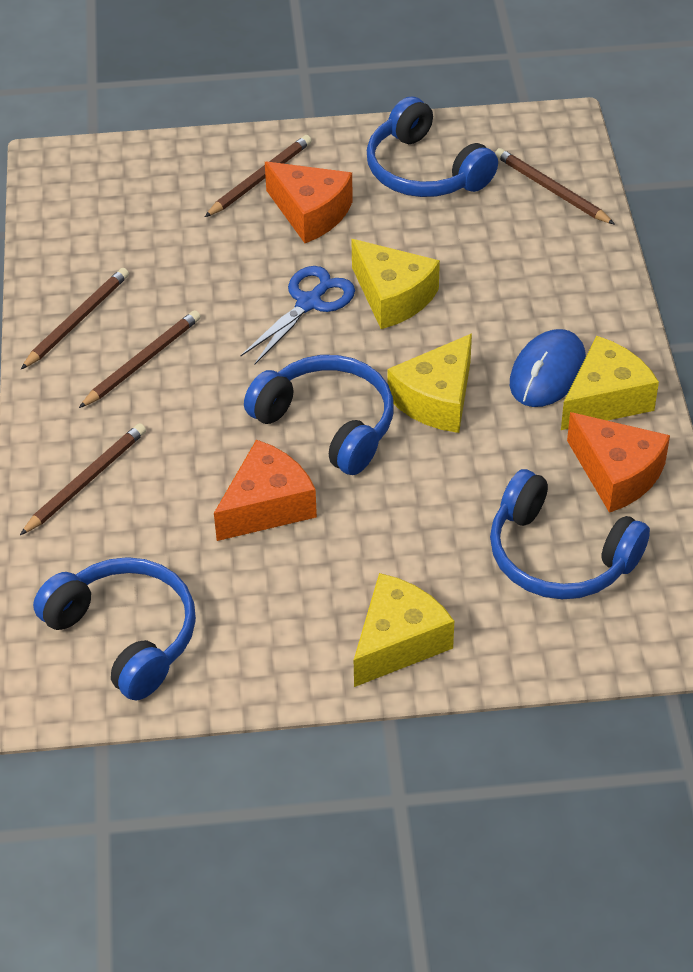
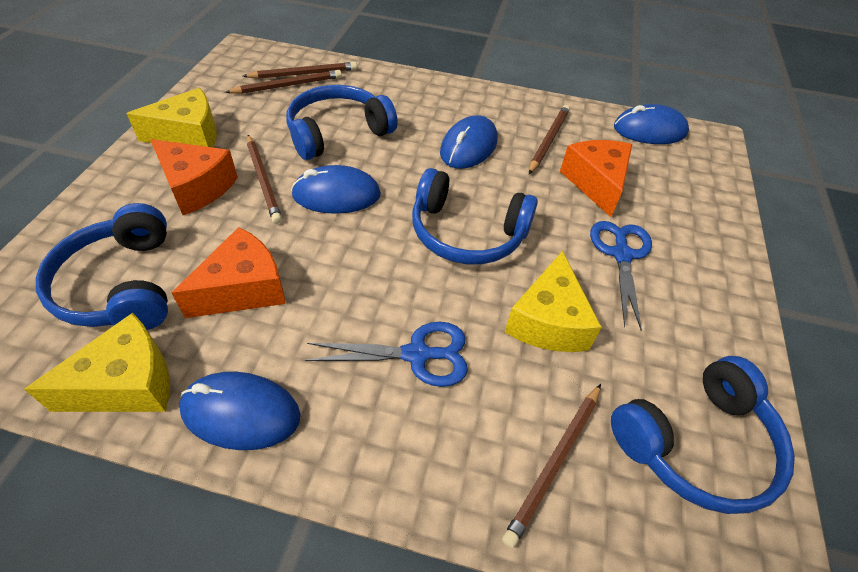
blue mouse: 1 -> 4
blue scissors: 1 -> 2
yellow cheese: 4 -> 3

